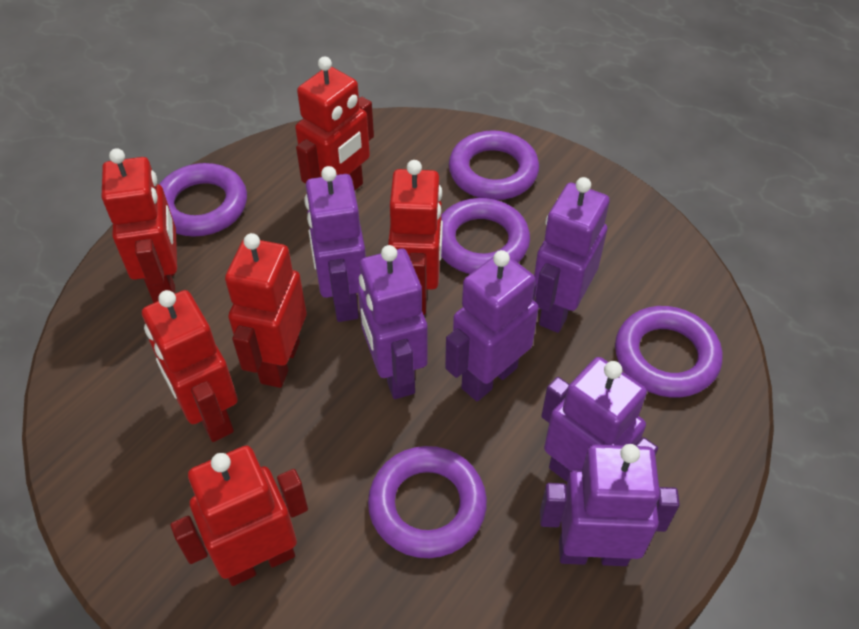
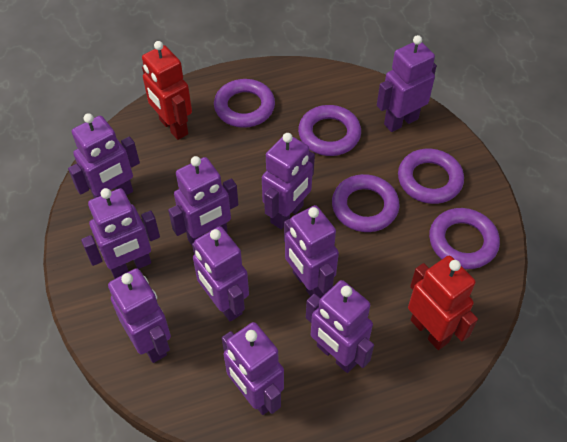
purple robot: 6 -> 10
red robot: 6 -> 2

